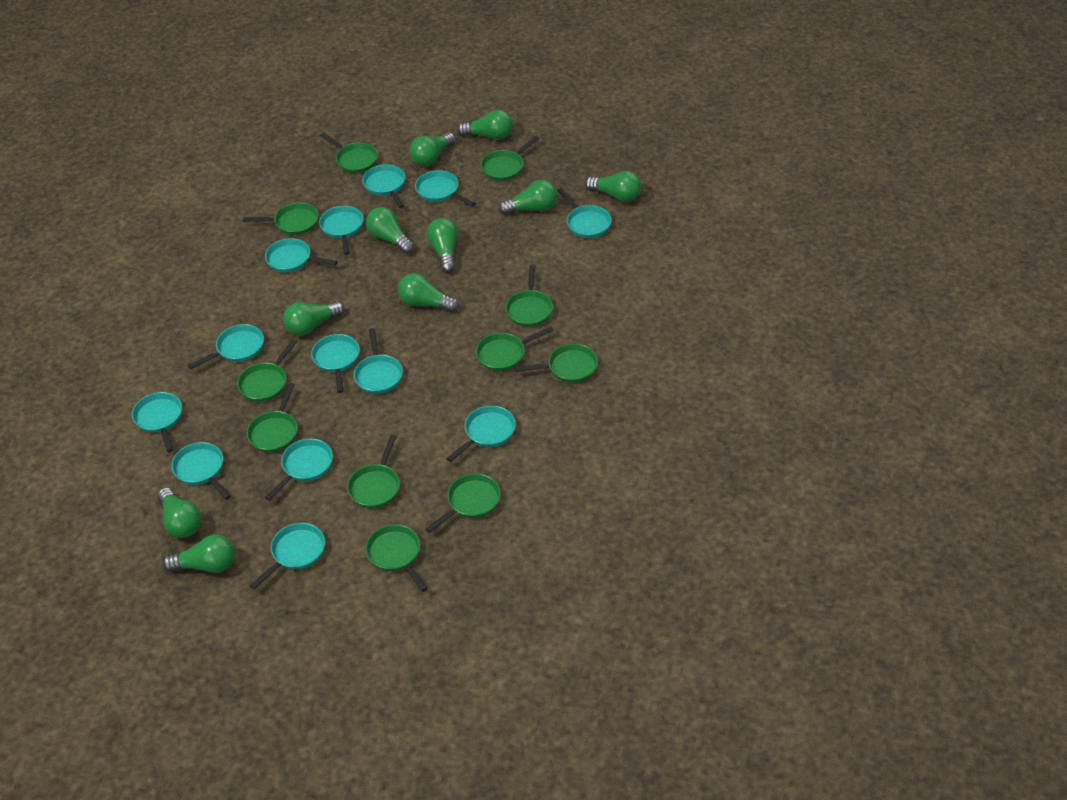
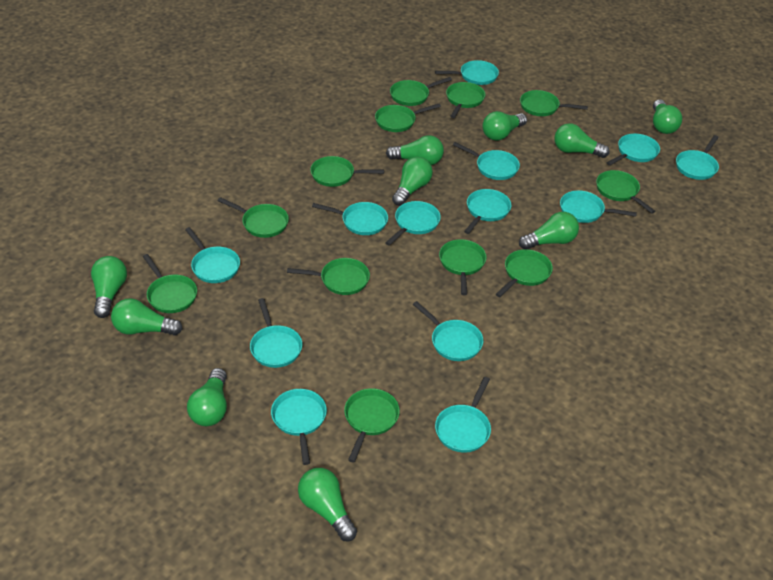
green pan: 11 -> 12

